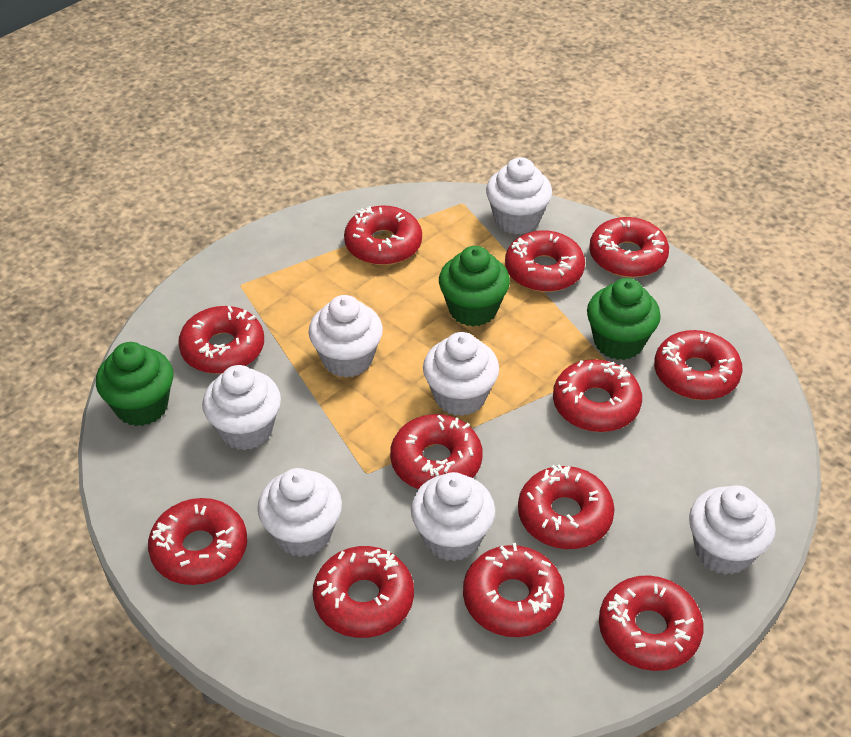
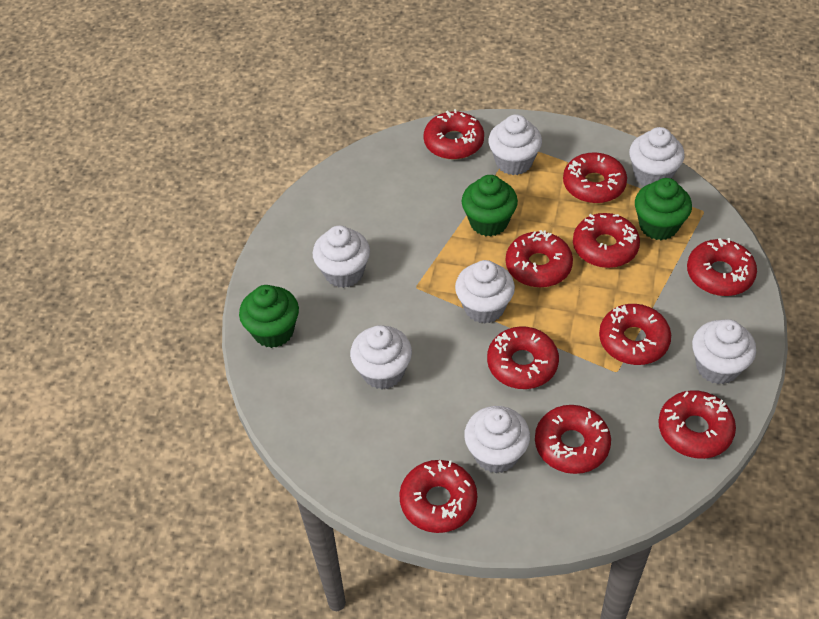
red donut: 12 -> 10

